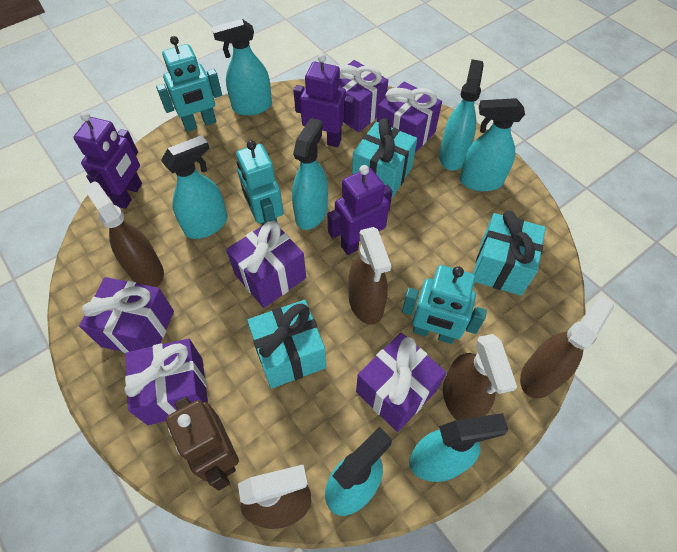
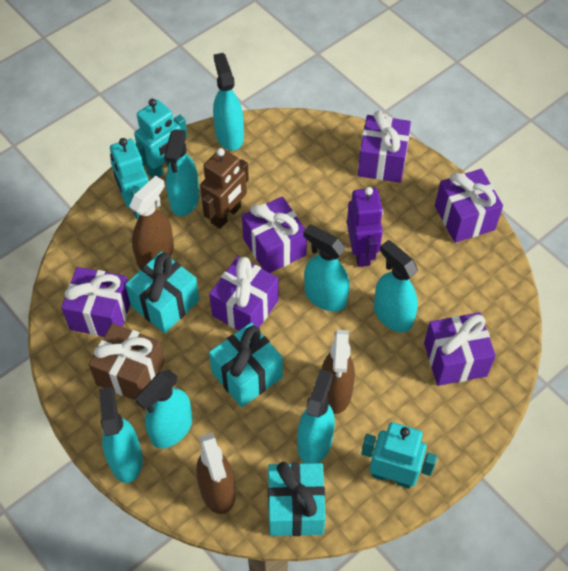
brown gift: 0 -> 1
brown spray bottle: 5 -> 3
purple robot: 3 -> 1

